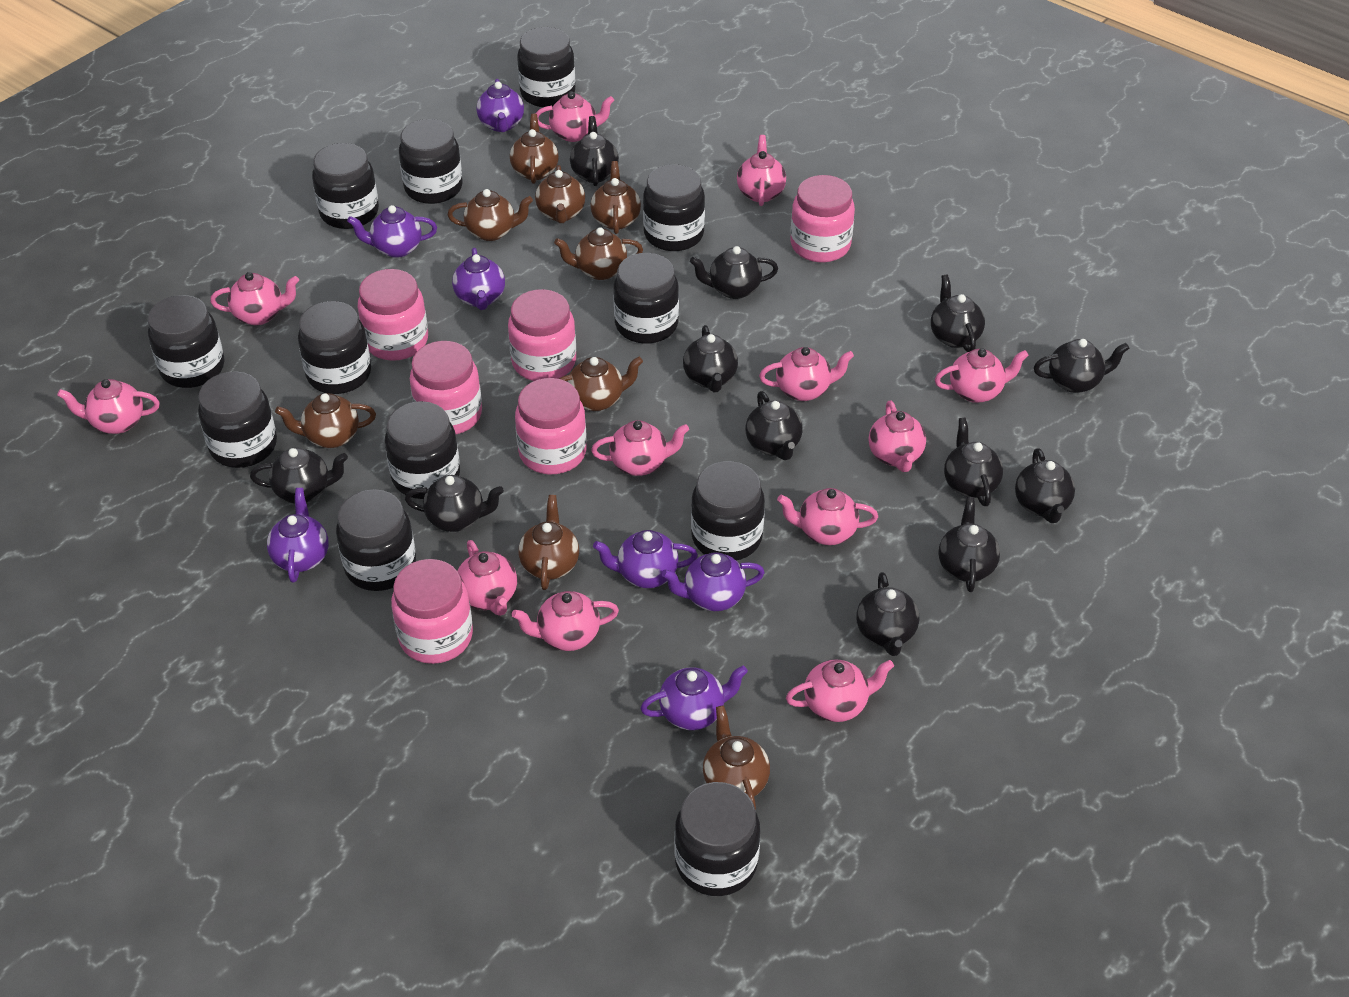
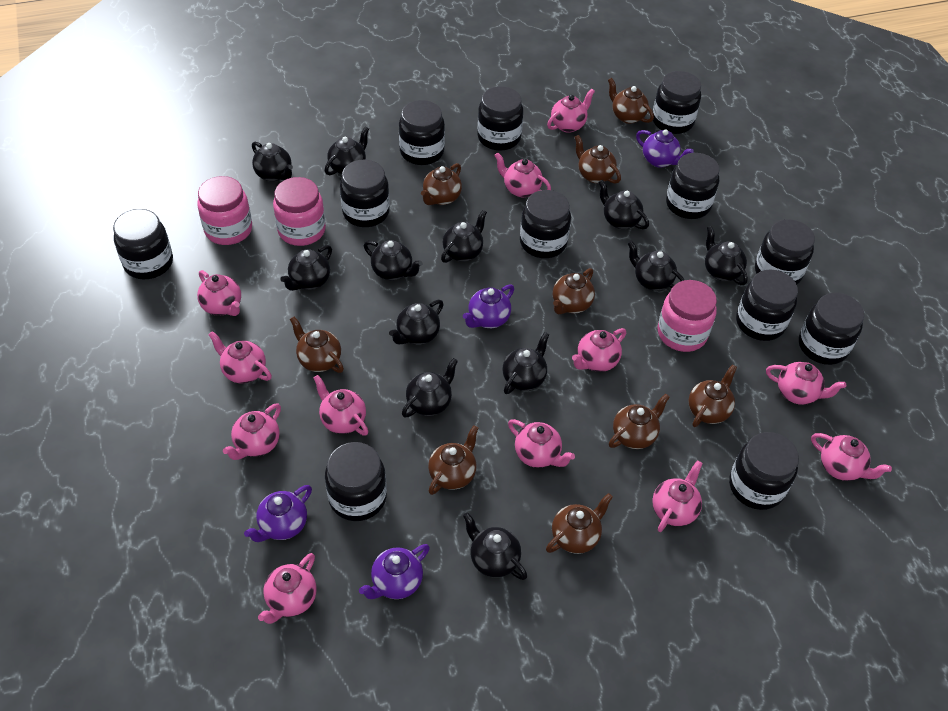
pink jar: 6 -> 3
purple teapot: 7 -> 4

